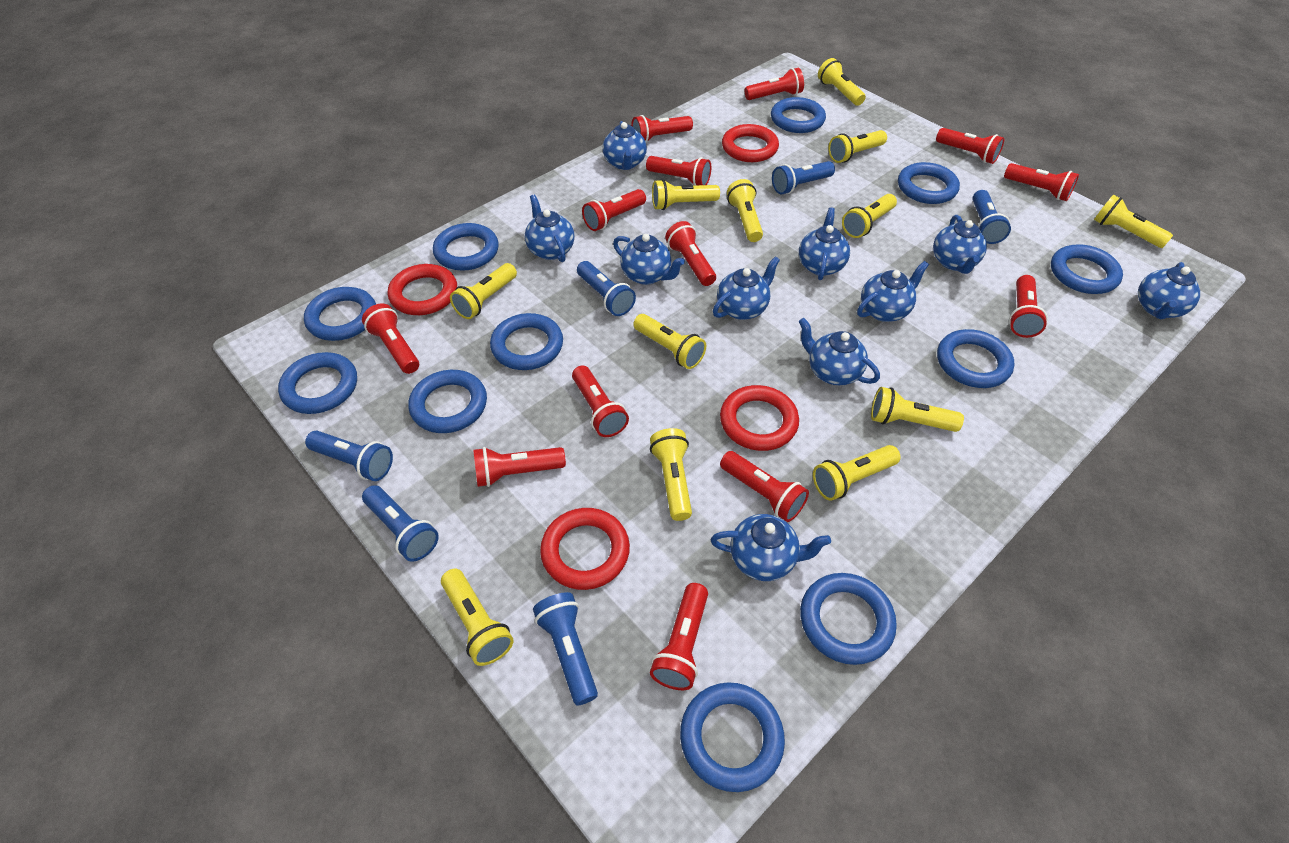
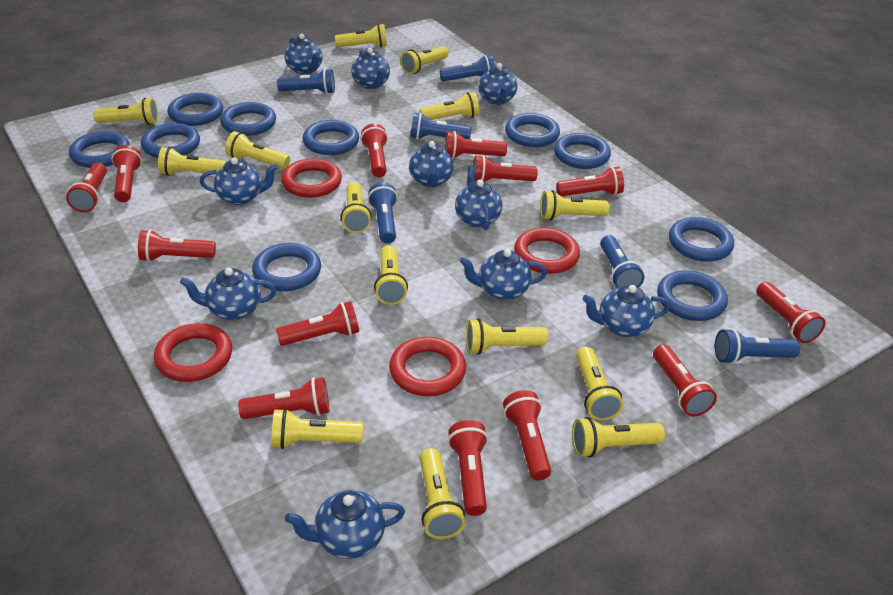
blue ring: 11 -> 10
yellow flashlight: 12 -> 14

